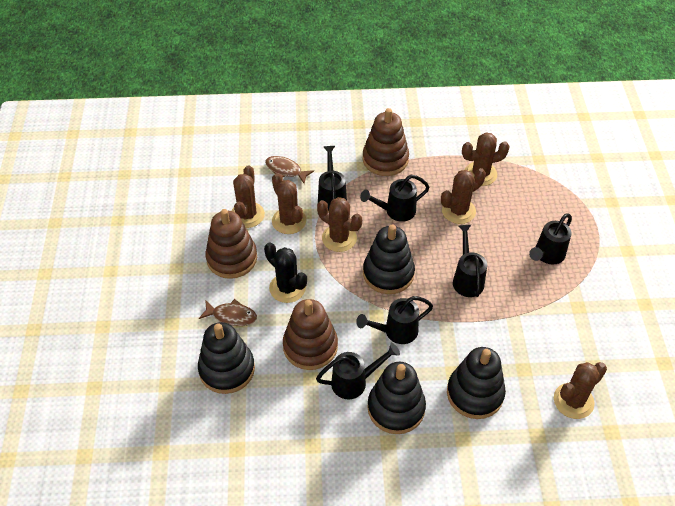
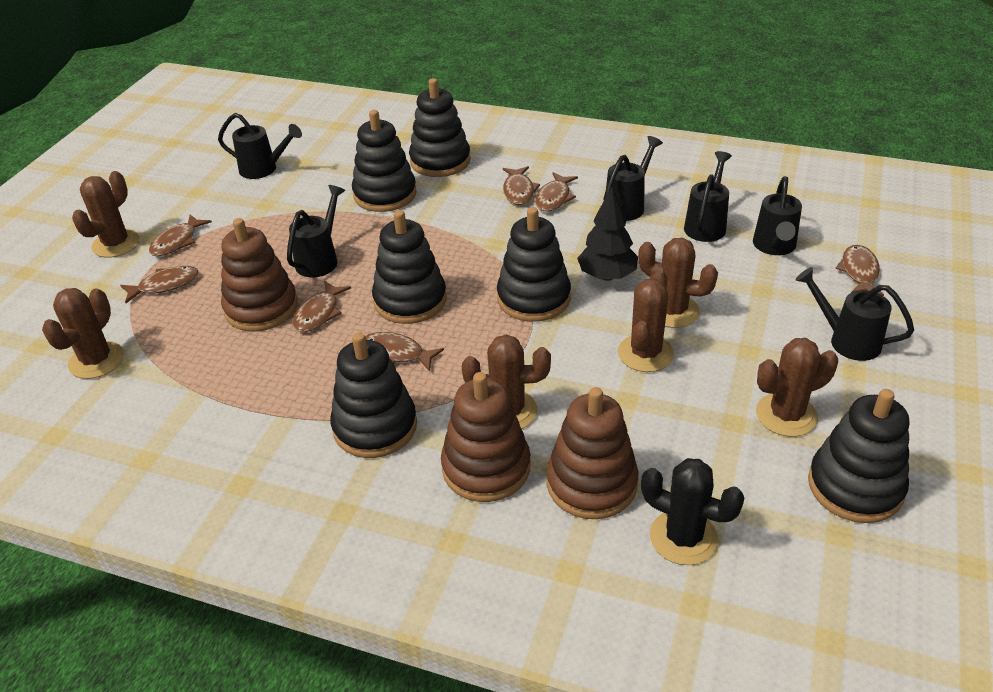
black stacking toy: 4 -> 6
black tree: 0 -> 1
brown fish: 2 -> 7

